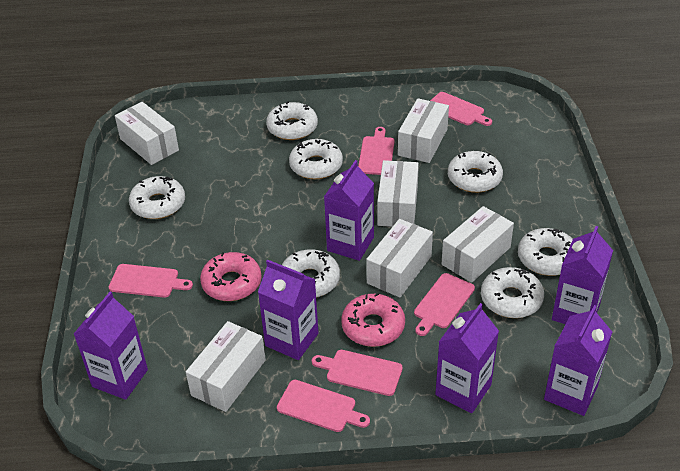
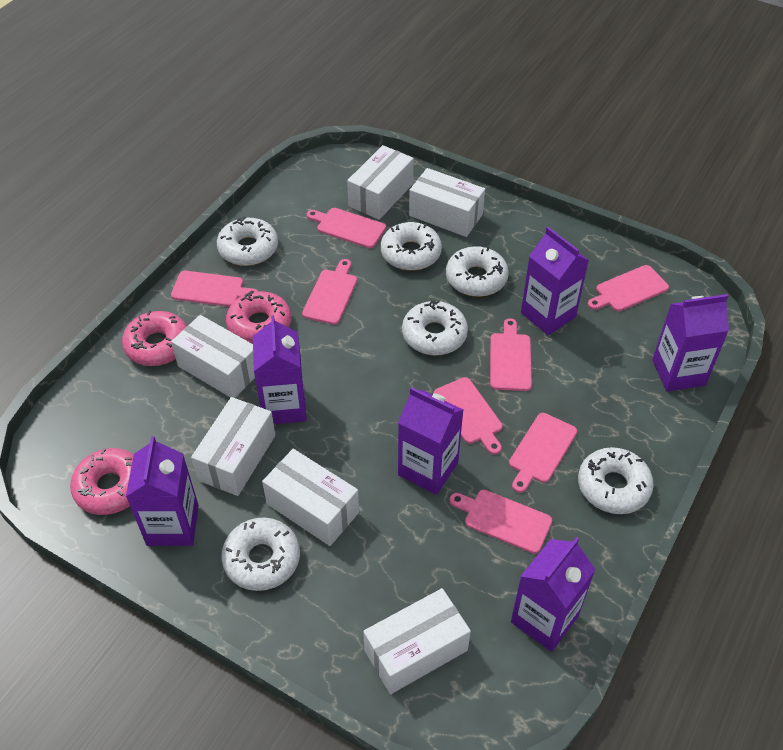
pink cutting board: 6 -> 8
pink donut: 2 -> 3
white donut: 7 -> 6

